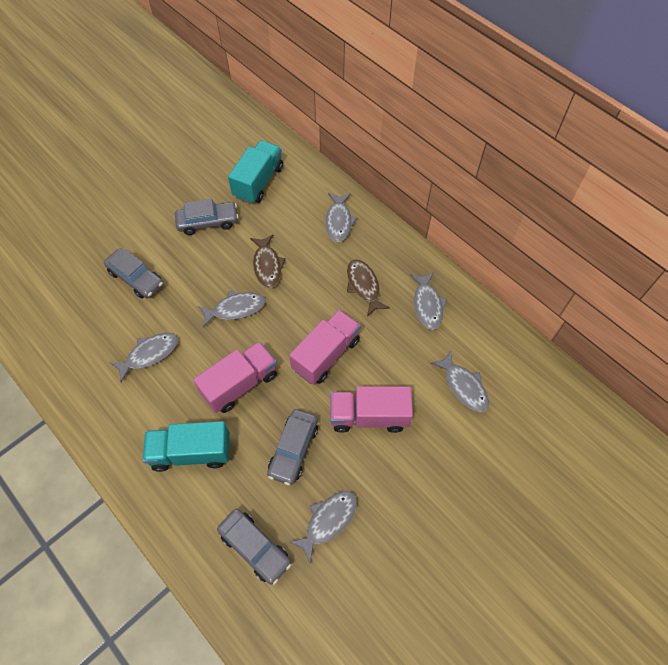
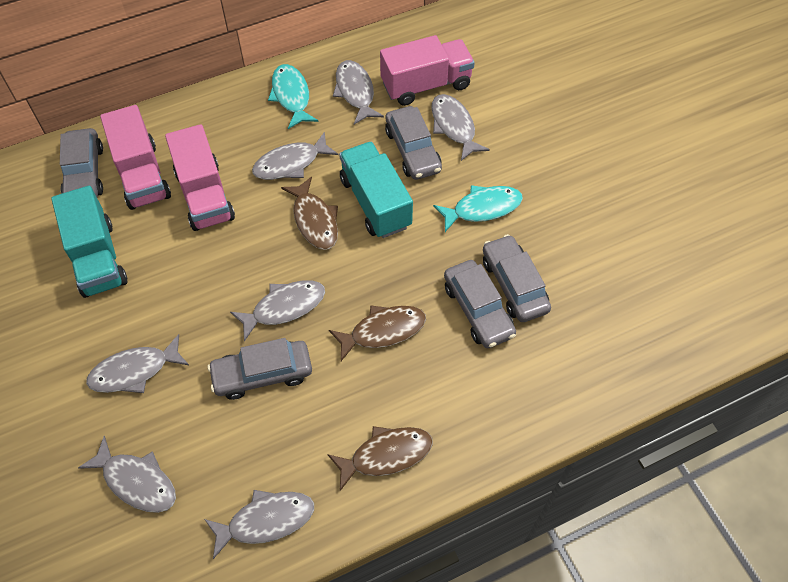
brown fish: 2 -> 3
grey car: 4 -> 5
grey fish: 6 -> 7
turquoise fish: 0 -> 2

